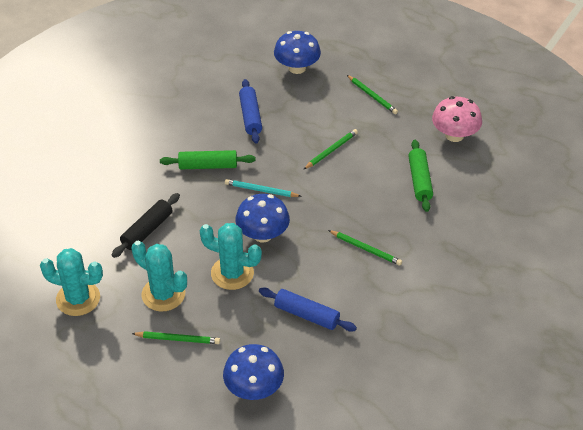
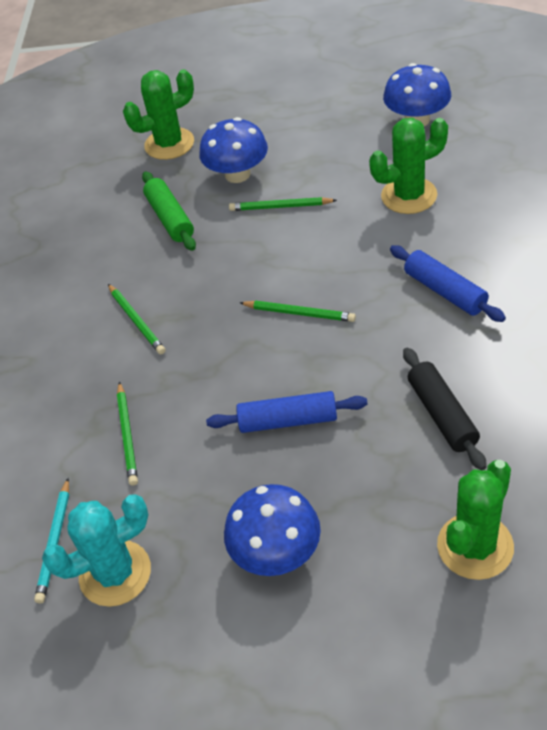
green cactus: 0 -> 3
green rolling pin: 2 -> 1
pink mushroom: 1 -> 0
turquoise cactus: 3 -> 1

